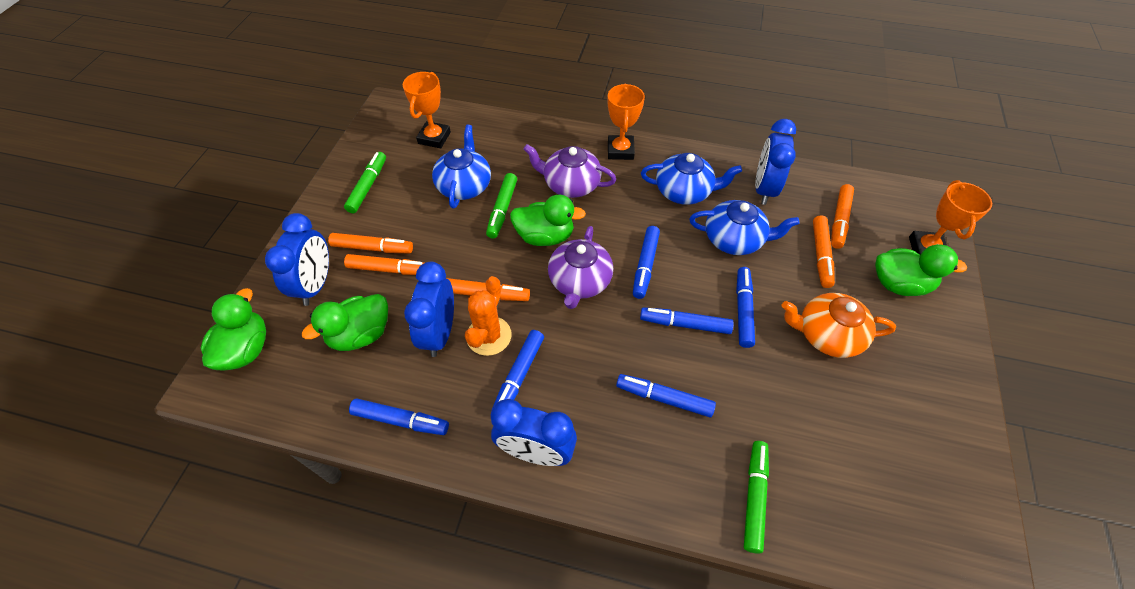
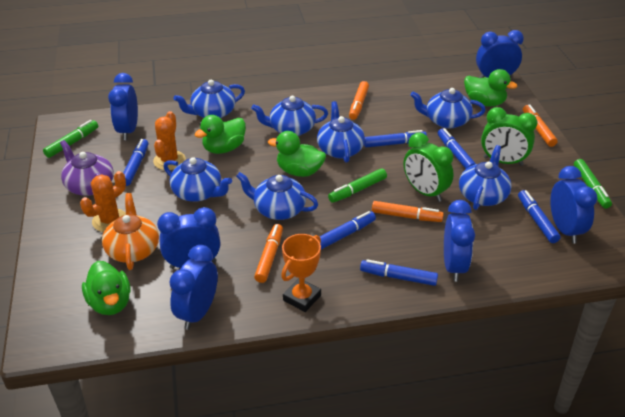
blue clock: 4 -> 6
blue teapot: 3 -> 7
green clock: 0 -> 2
orange cactus: 1 -> 2
orange marker: 5 -> 4
orange trophy: 3 -> 1
purple teapot: 2 -> 1

